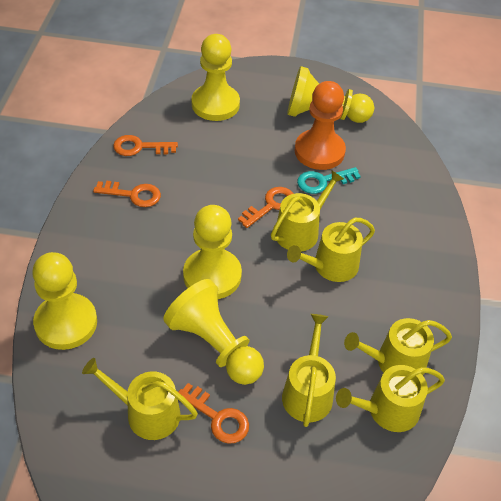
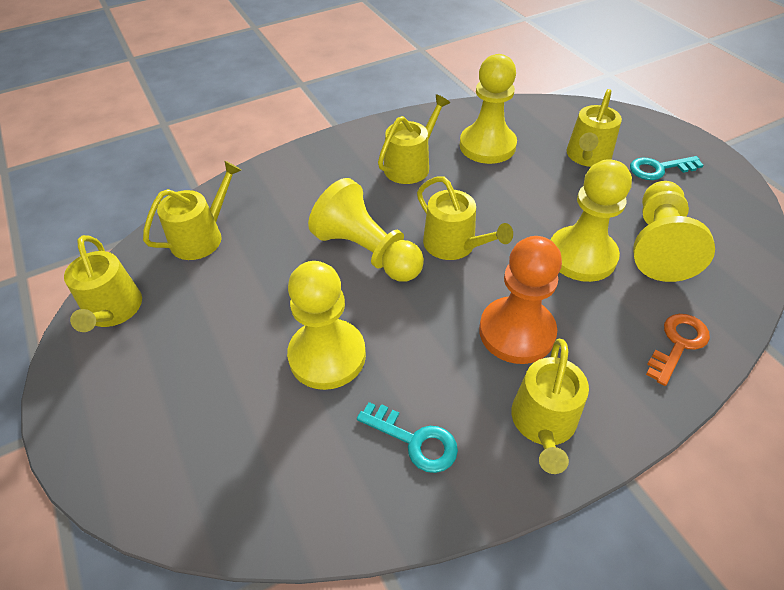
orange key: 4 -> 1
turquoise key: 1 -> 2

